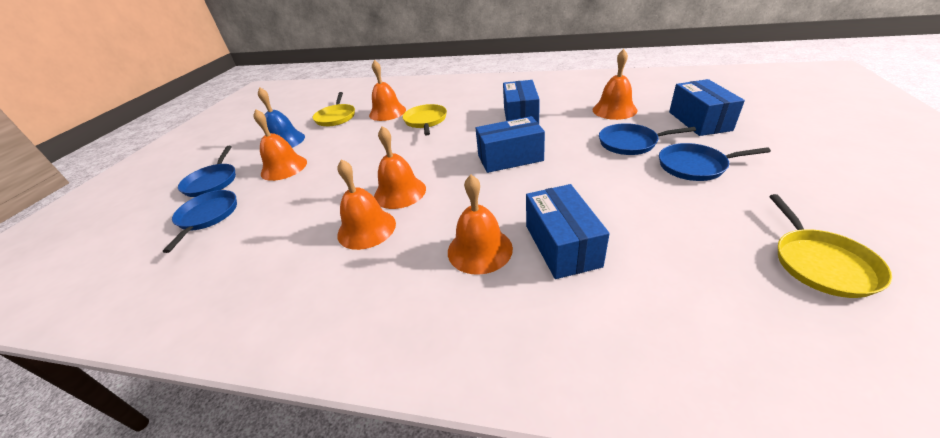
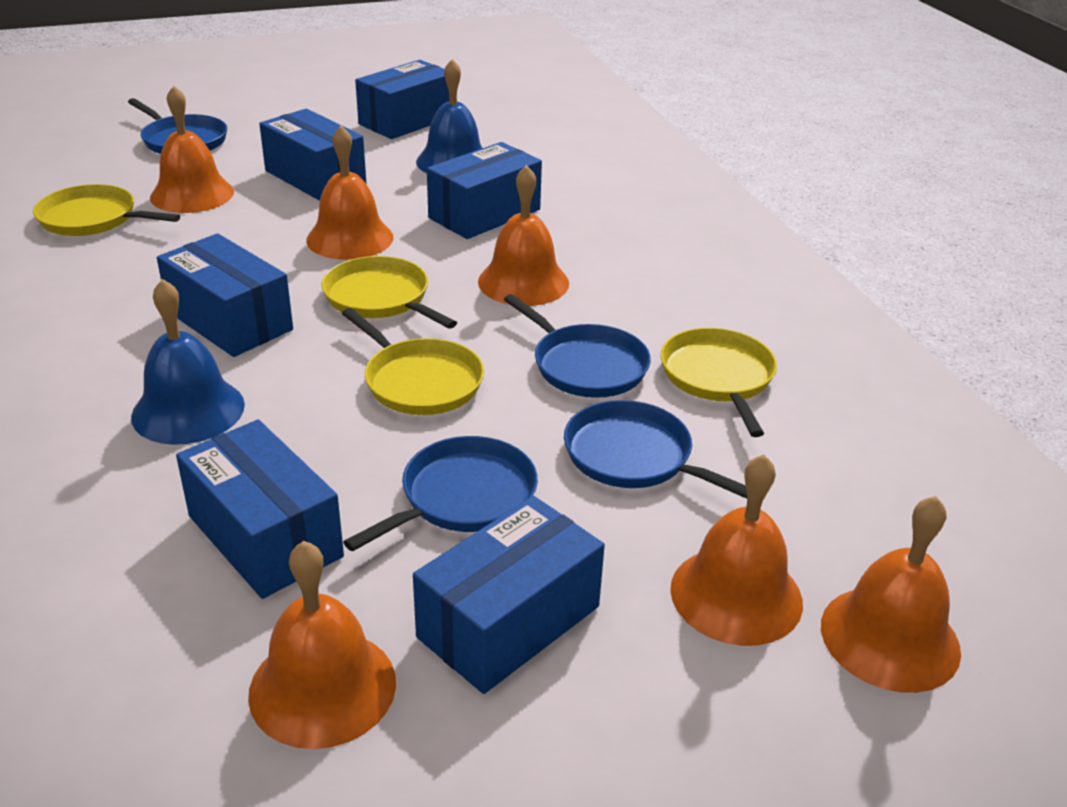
blue bell: 1 -> 2
blue box: 4 -> 6
yellow pan: 3 -> 4

